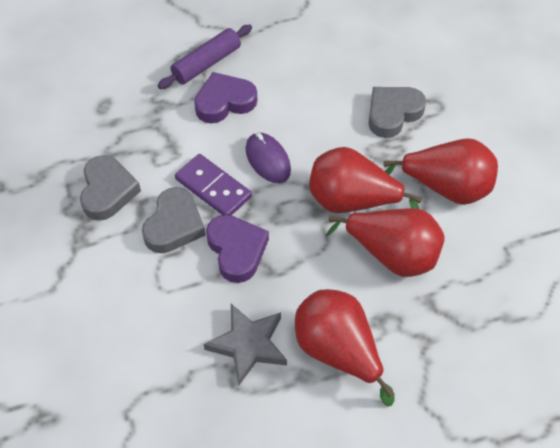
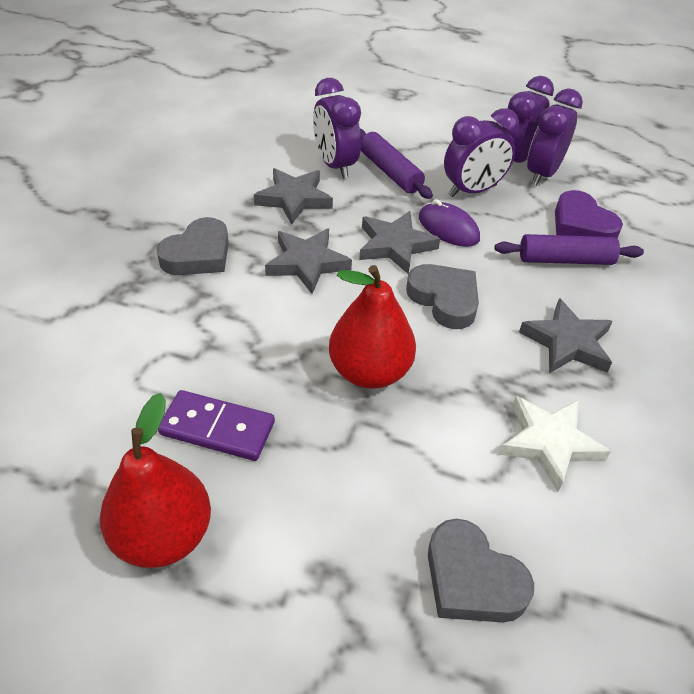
grey star: 1 -> 4
purple clock: 0 -> 4
purple heart: 2 -> 1
purple rolling pin: 1 -> 2
red pear: 4 -> 2
white star: 0 -> 1

